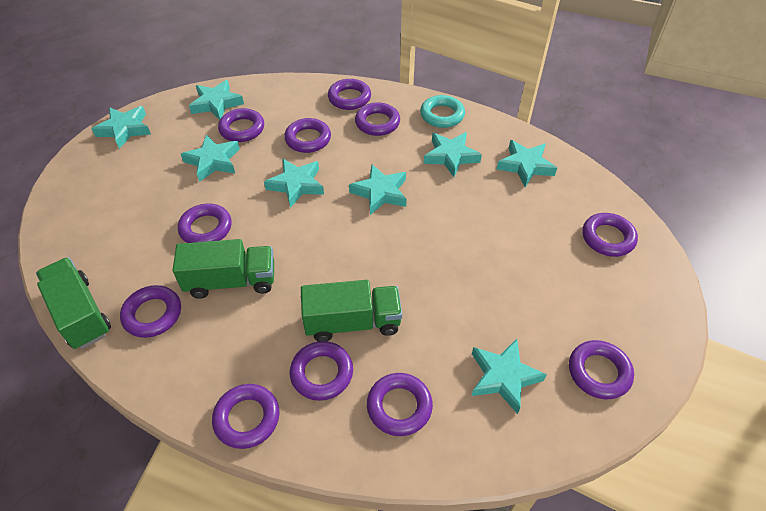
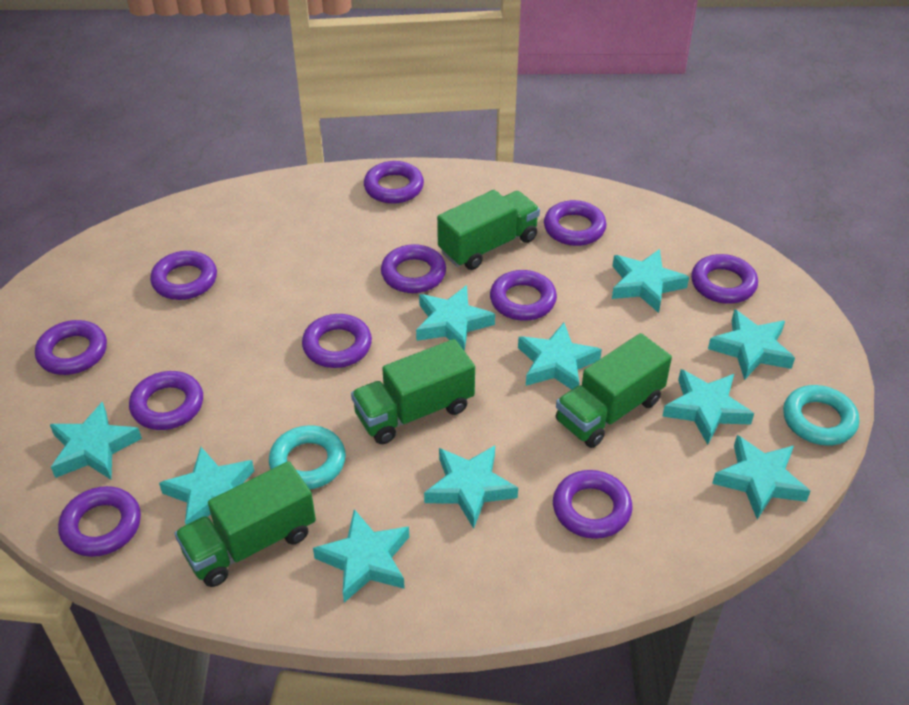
green truck: 3 -> 4
turquoise ring: 1 -> 2
turquoise star: 8 -> 10

